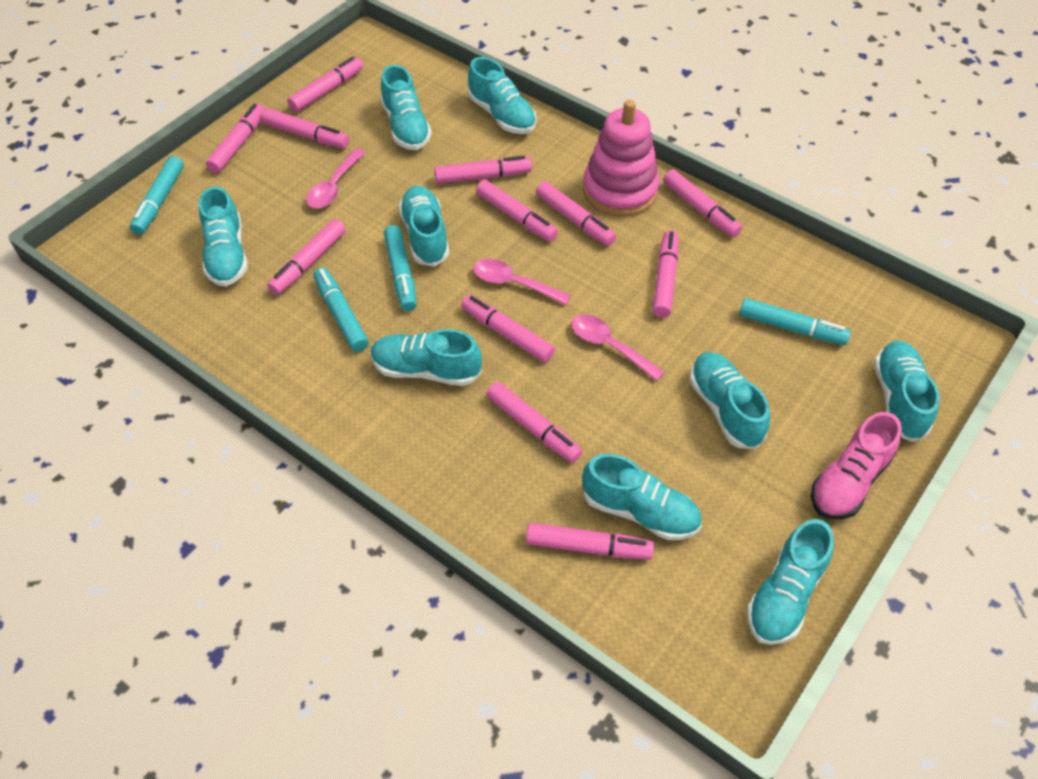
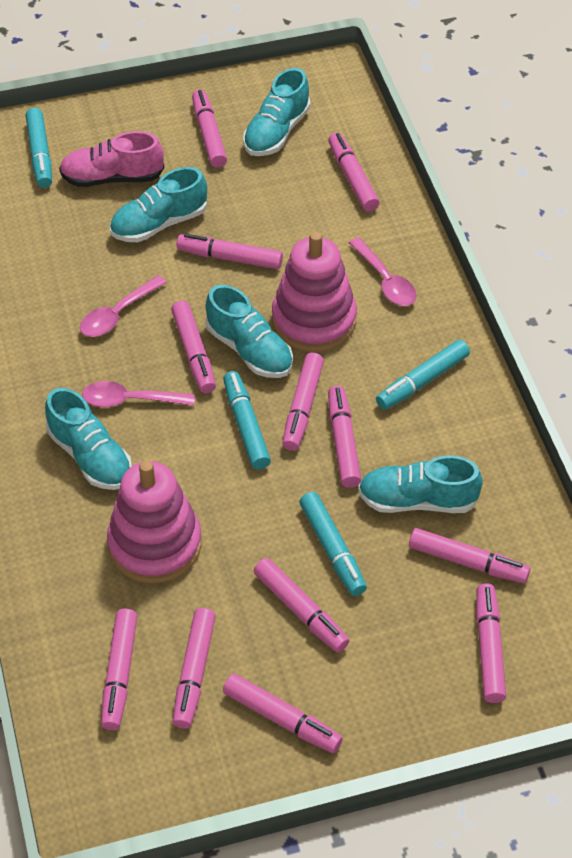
pink stacking toy: 1 -> 2
turquoise shoe: 9 -> 5

